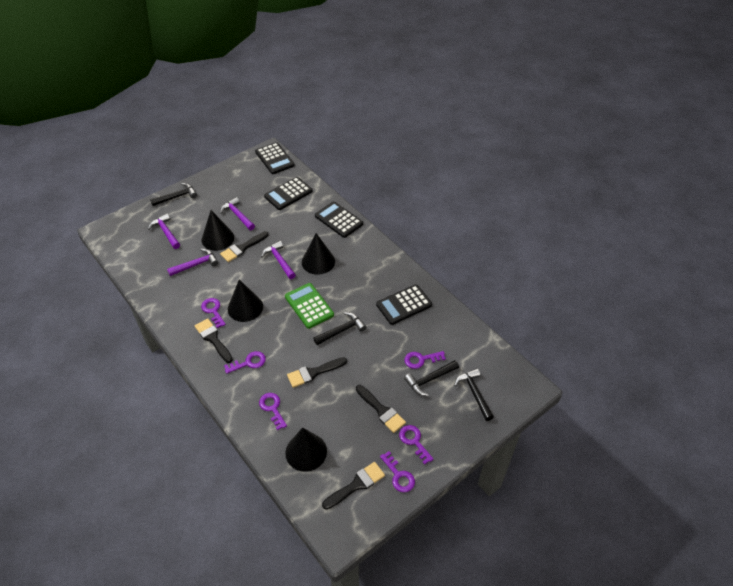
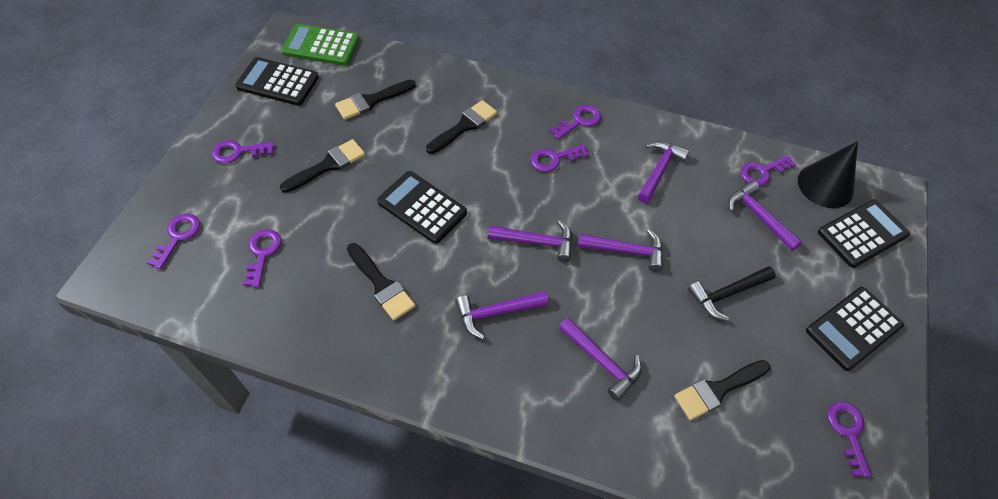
black cone: 4 -> 1
black hammer: 4 -> 1
purple hammer: 4 -> 6
purple key: 6 -> 7

